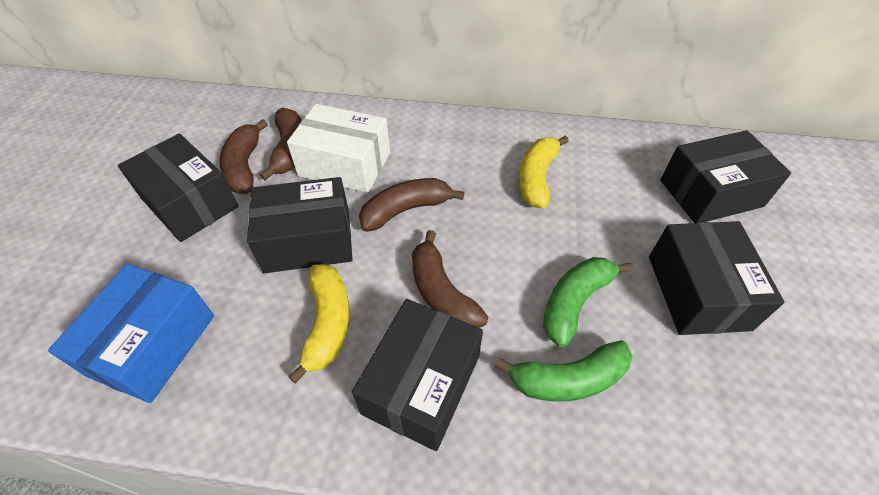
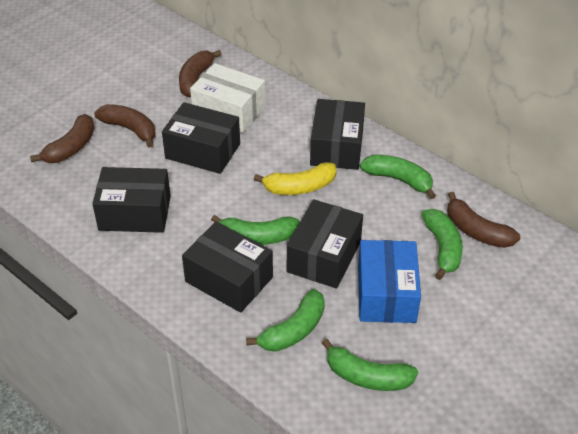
green banana: 2 -> 5
yellow banana: 2 -> 1

